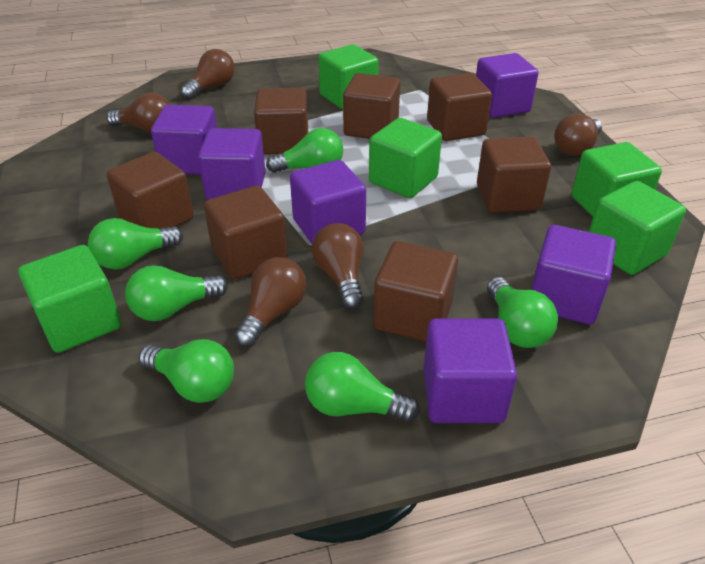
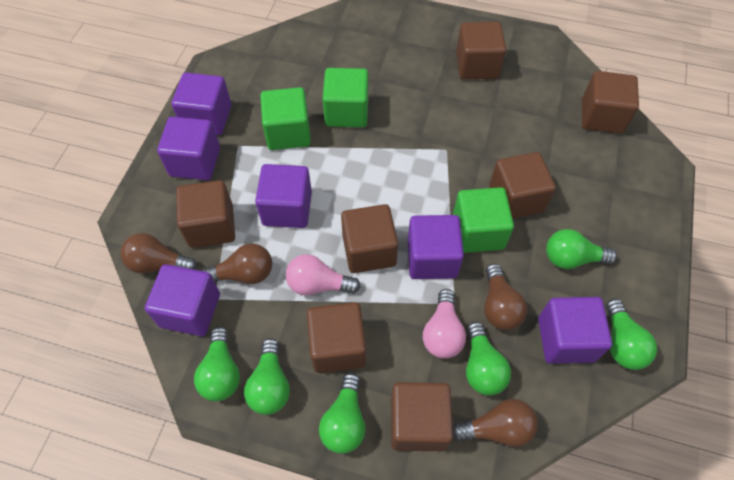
brown light bulb: 5 -> 4
green cube: 5 -> 3
pink light bulb: 0 -> 2

